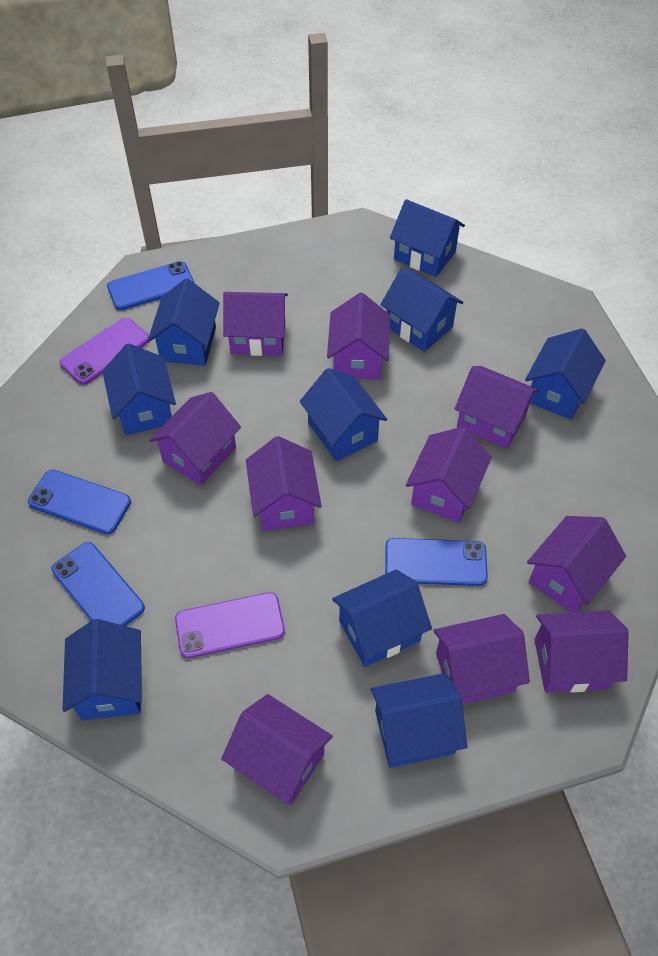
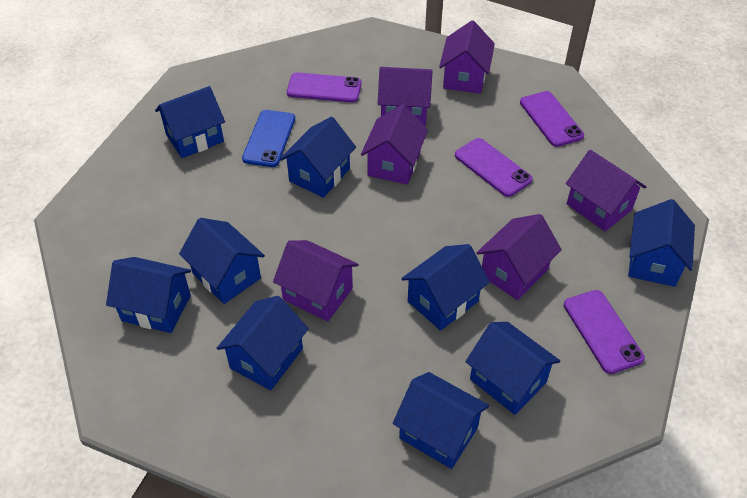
blue phone: 4 -> 1
purple house: 10 -> 6
purple phone: 2 -> 4

